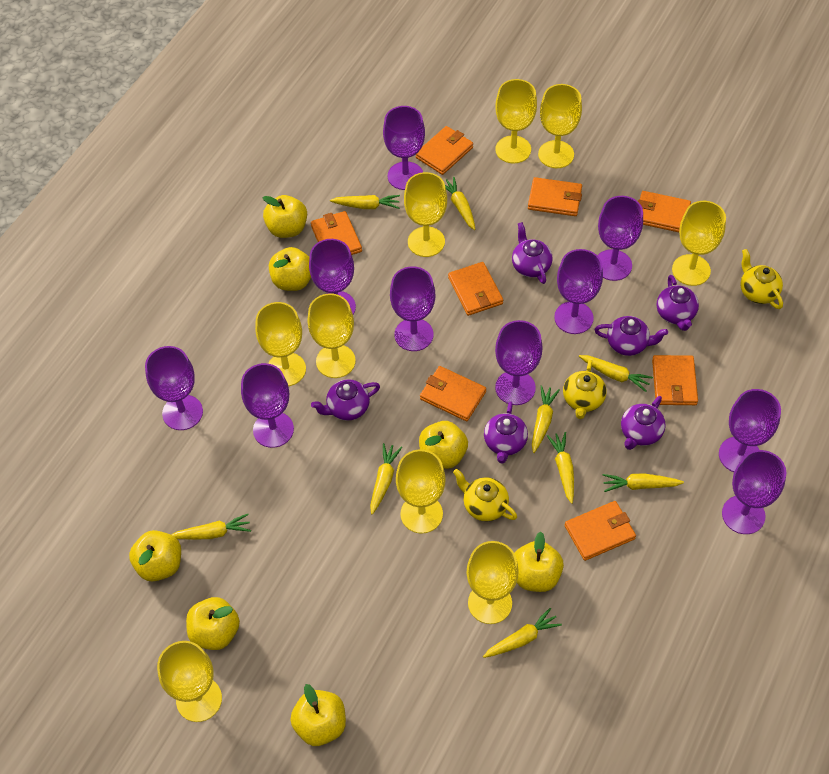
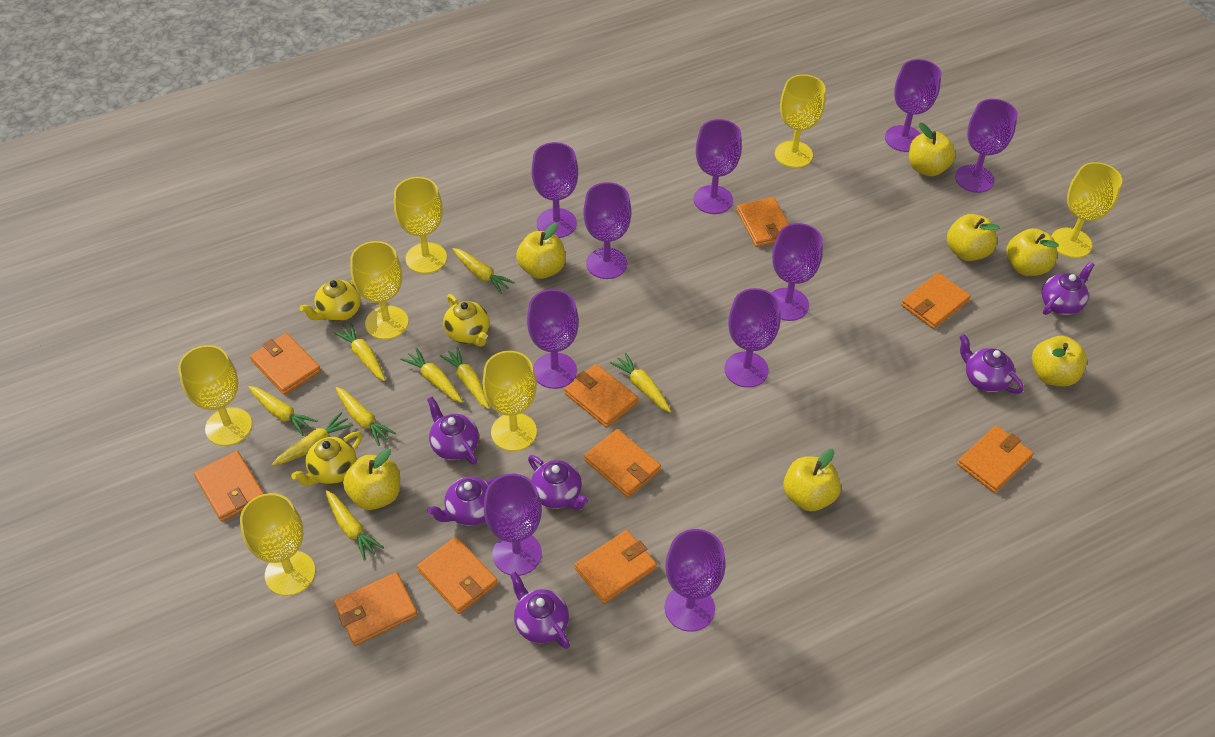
orange wallet: 8 -> 10
yellow goblet: 9 -> 7

